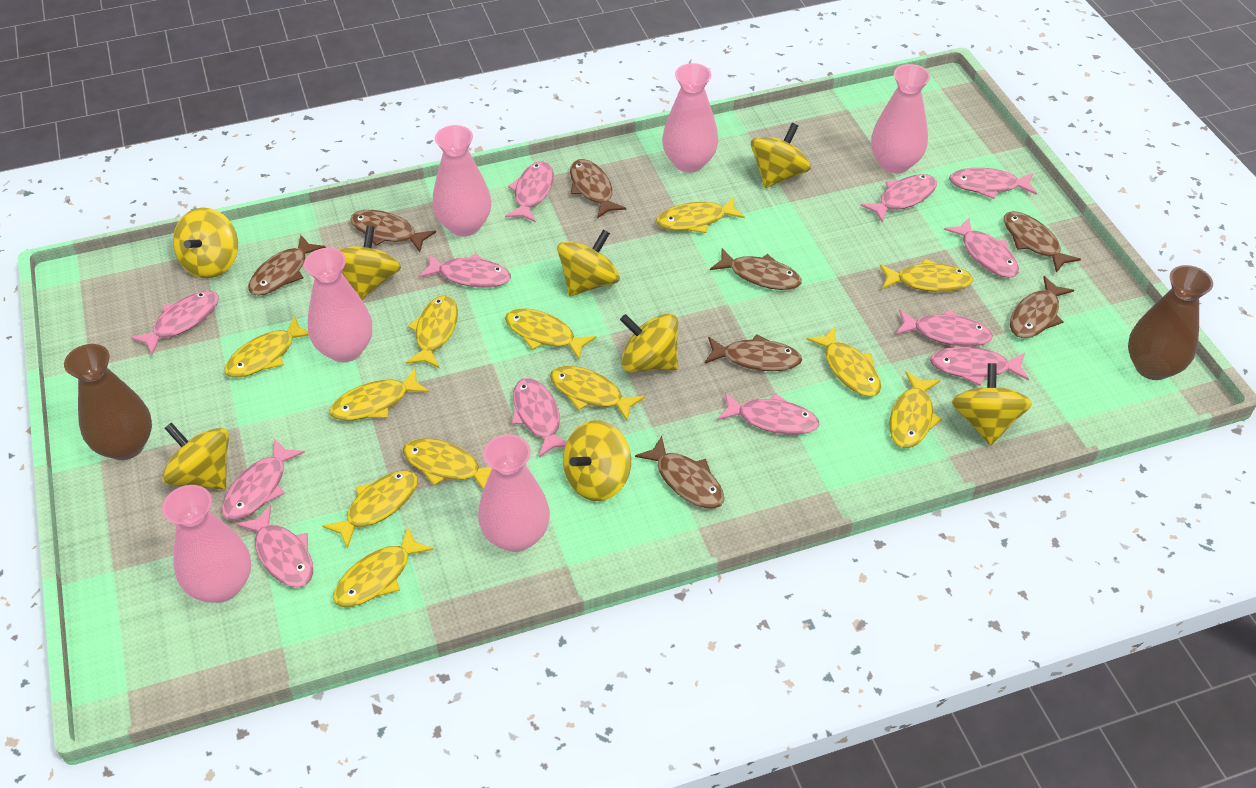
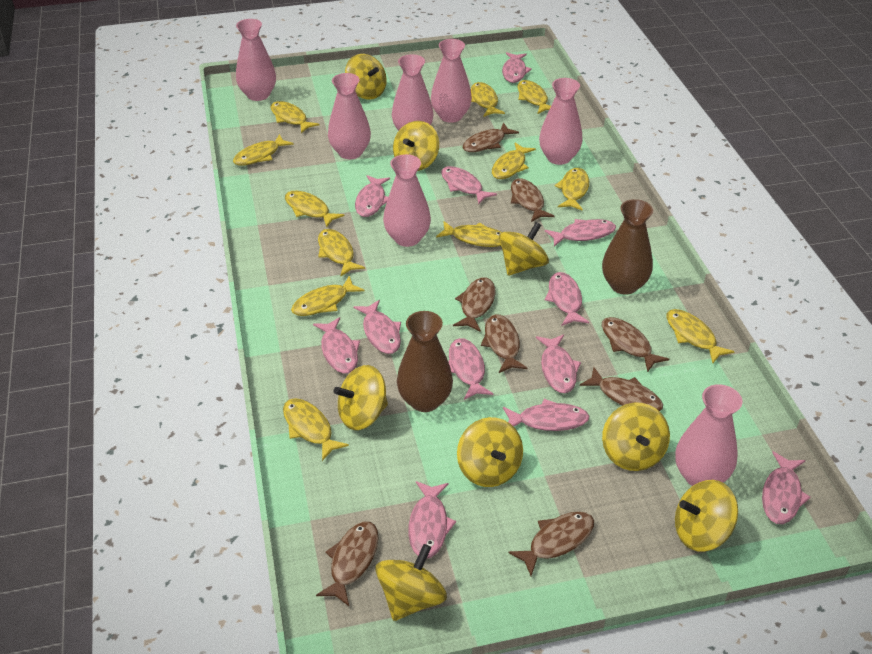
pink vase: 6 -> 7

